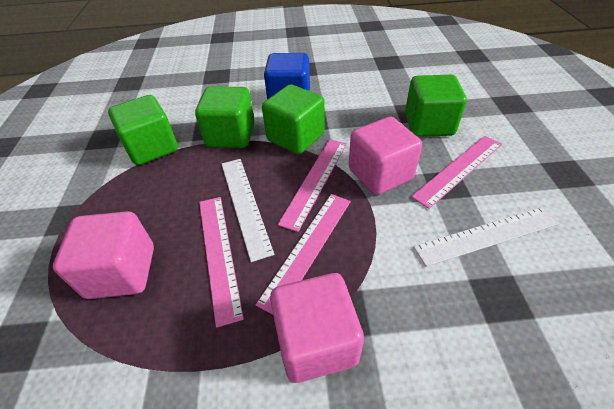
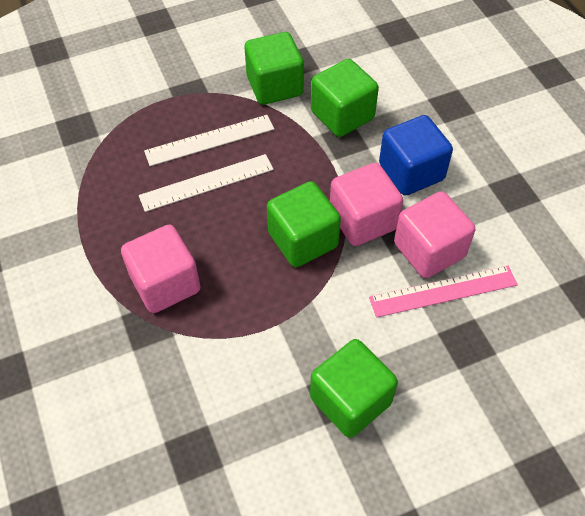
pink ruler: 4 -> 1

